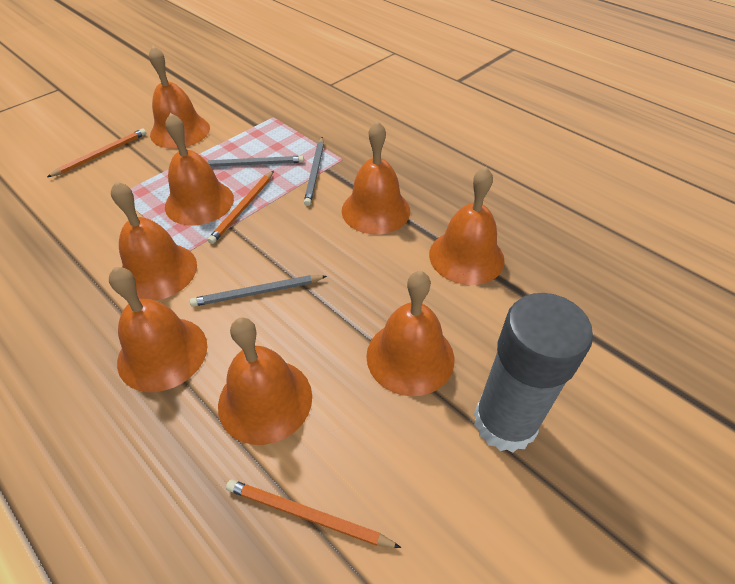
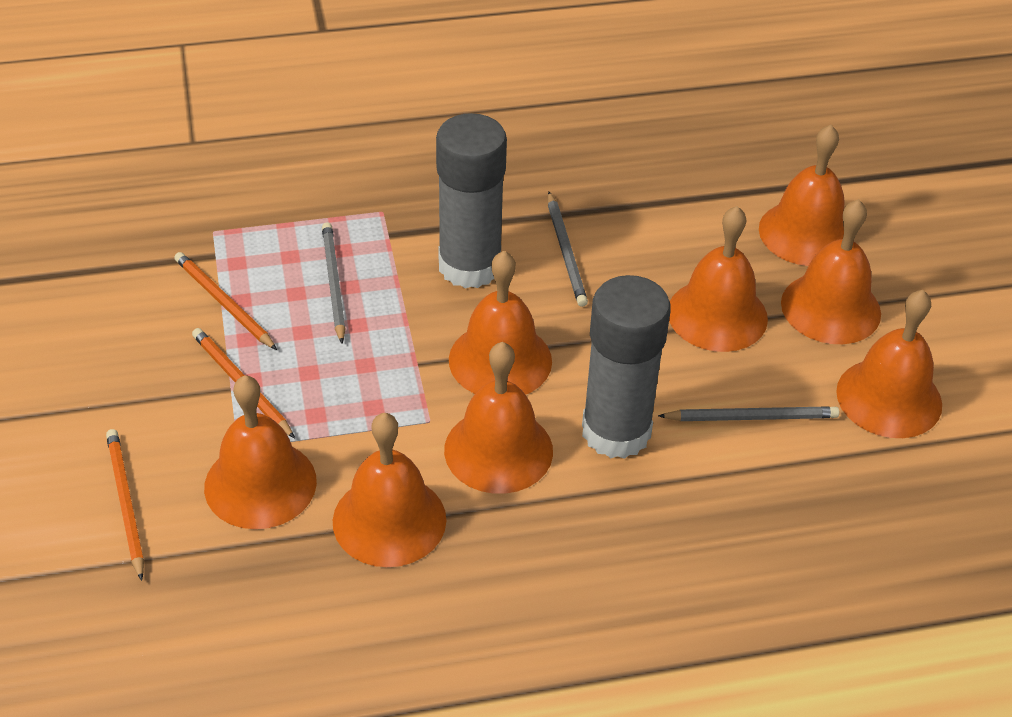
grey glue stick: 1 -> 2

